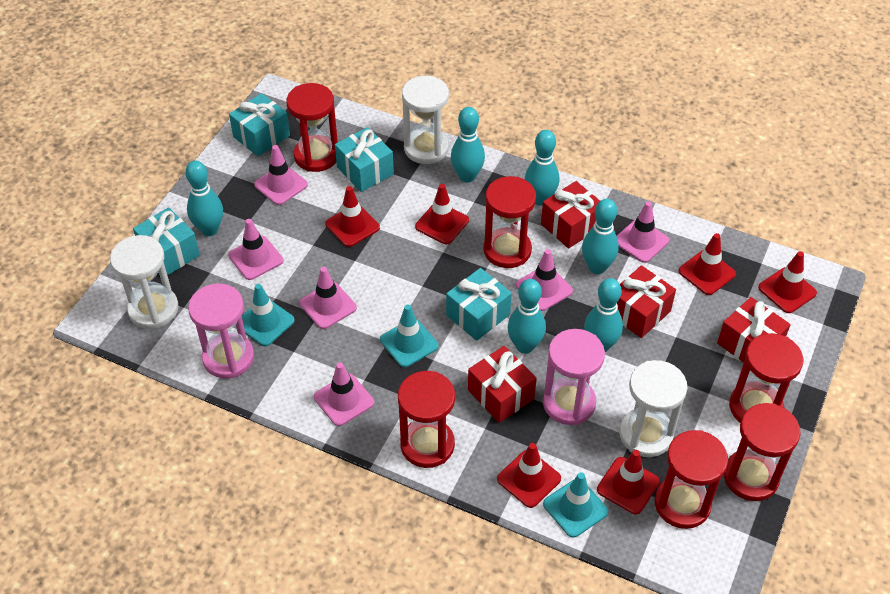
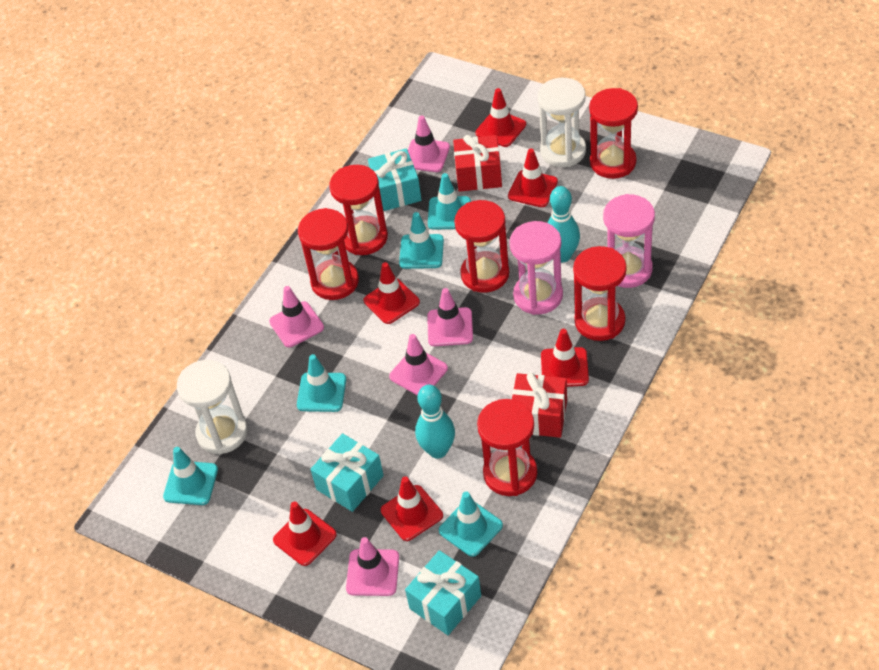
pink traffic cone: 6 -> 5
red gift: 4 -> 2
turquoise bowling pin: 6 -> 2
turquoise gift: 4 -> 3
turquoise traffic cone: 3 -> 5
white hourglass: 3 -> 2

